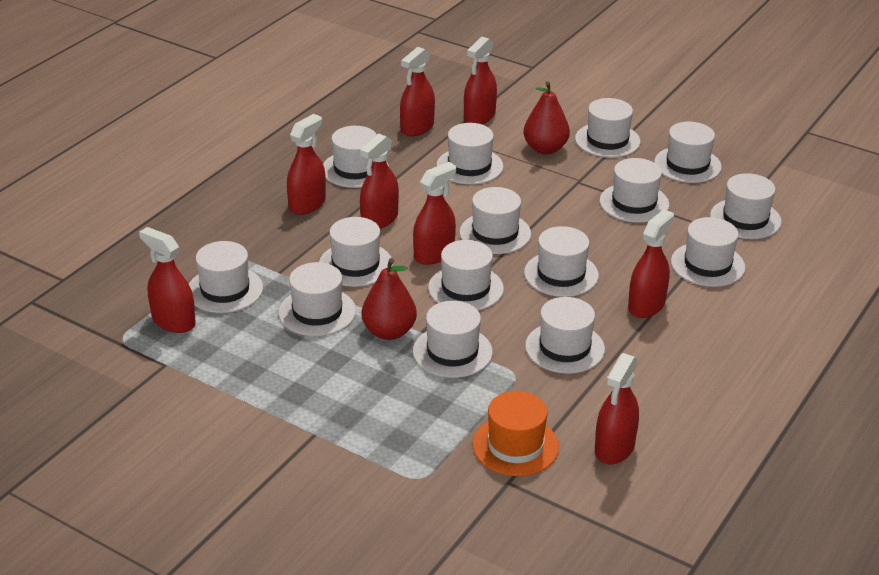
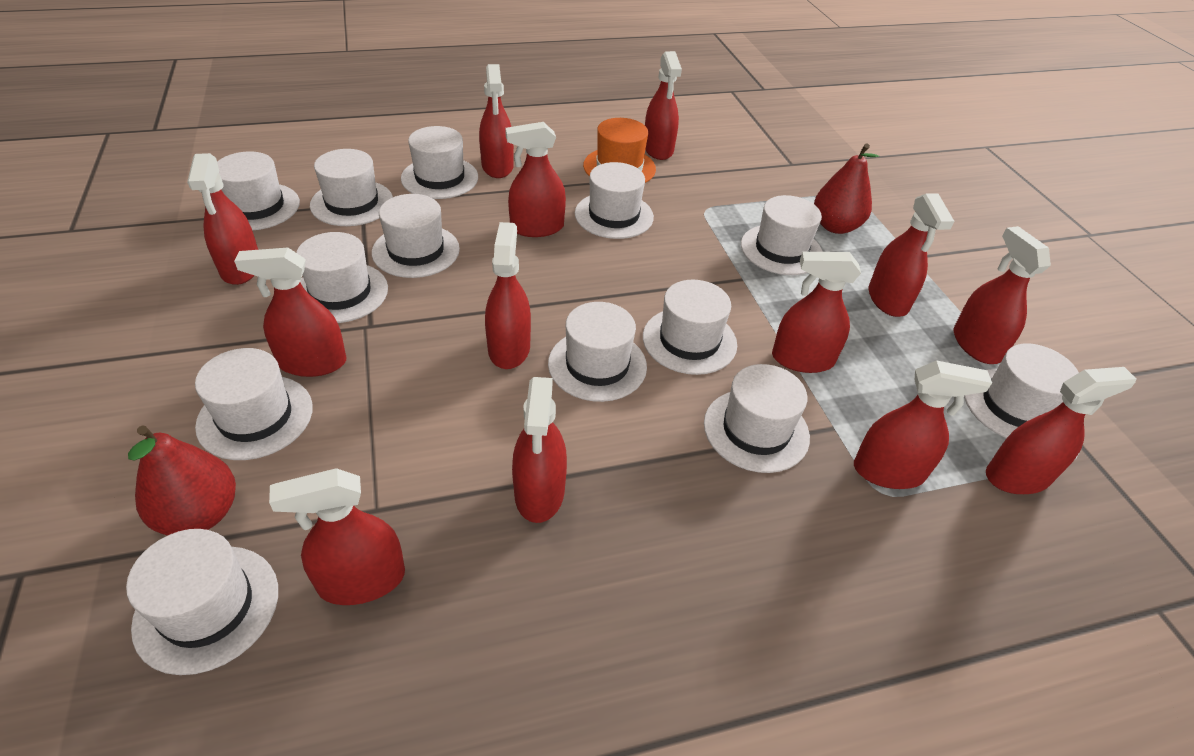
red spray bottle: 8 -> 13
white hat: 15 -> 13

